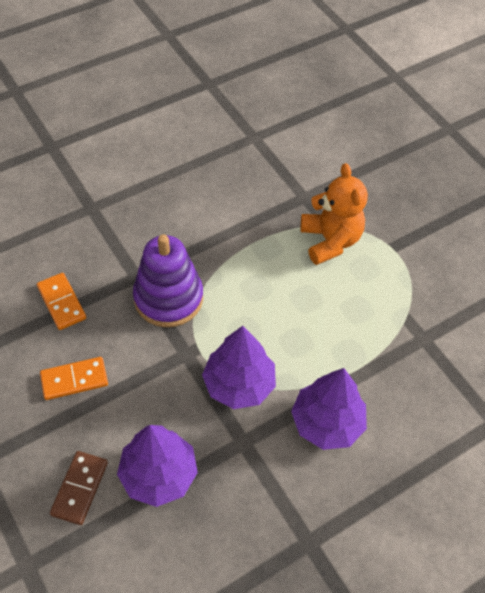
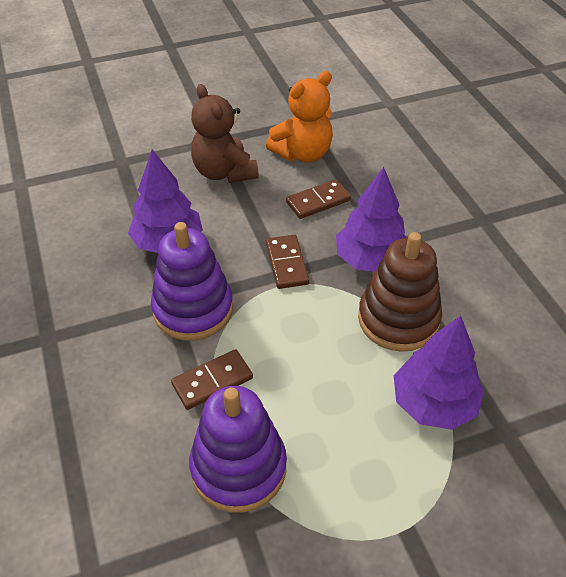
brown domino: 1 -> 3
brown stacking toy: 0 -> 1
brown teddy bear: 0 -> 1
orange domino: 2 -> 0
purple stacking toy: 1 -> 2

